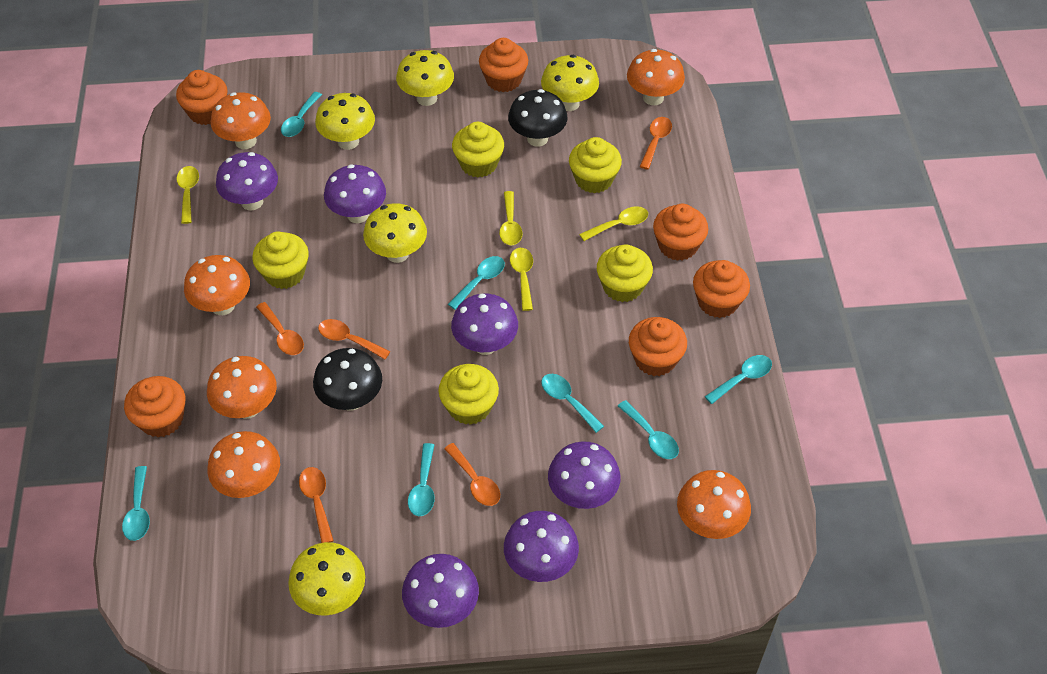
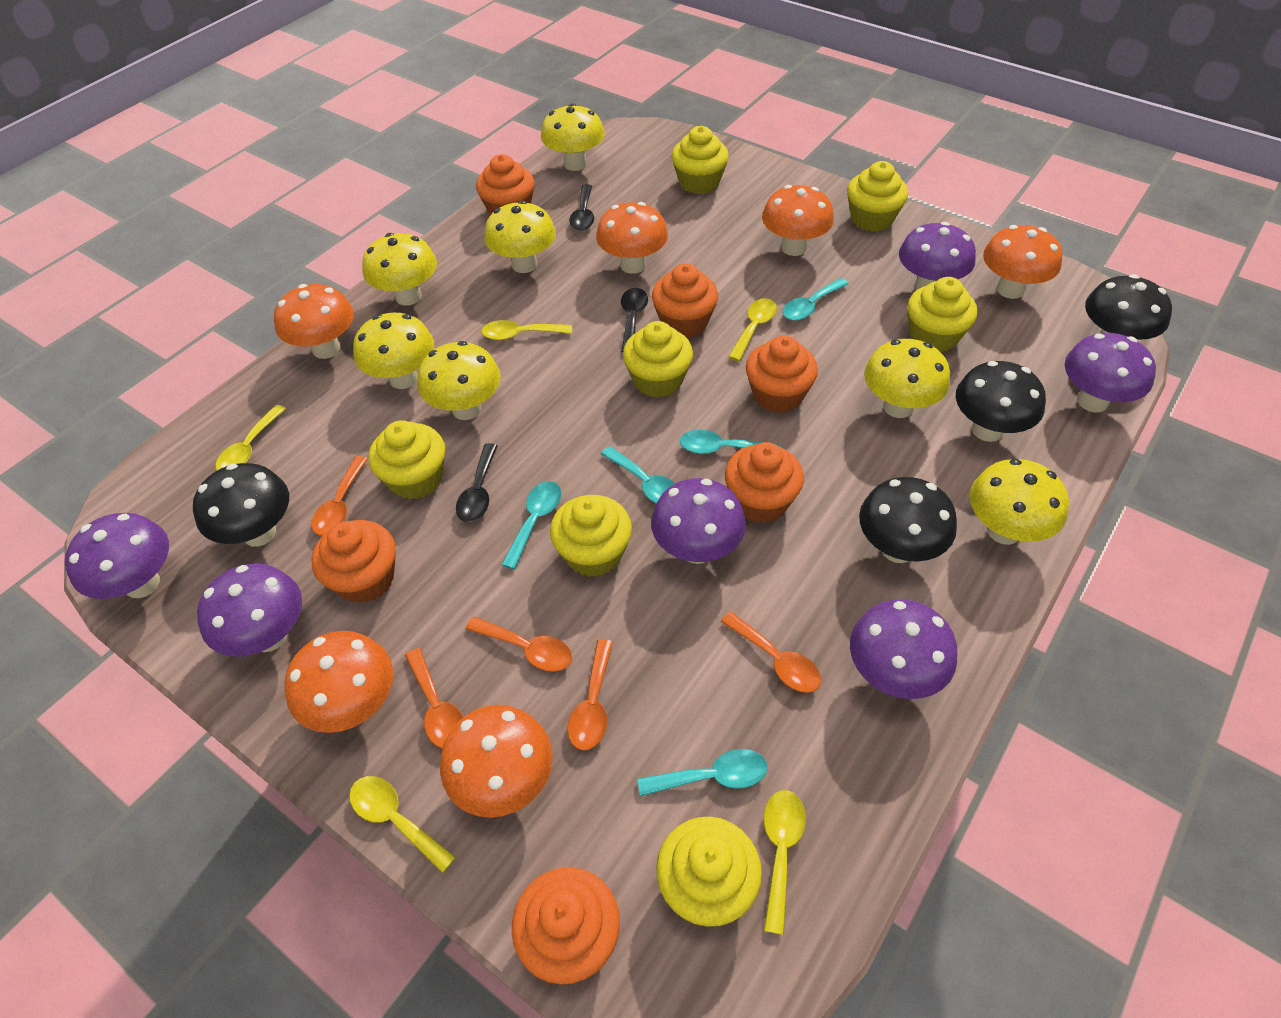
black mushroom: 2 -> 4
black spoon: 0 -> 3
turquoise spoon: 7 -> 5
yellow cupcake: 5 -> 7
yellow mushroom: 5 -> 7
yellow spoon: 4 -> 5

